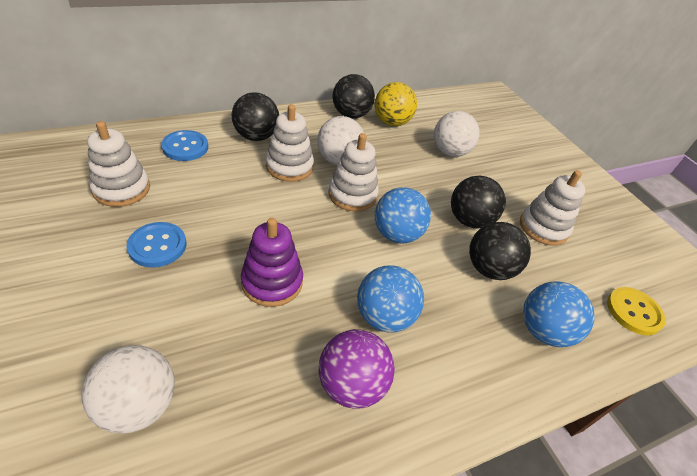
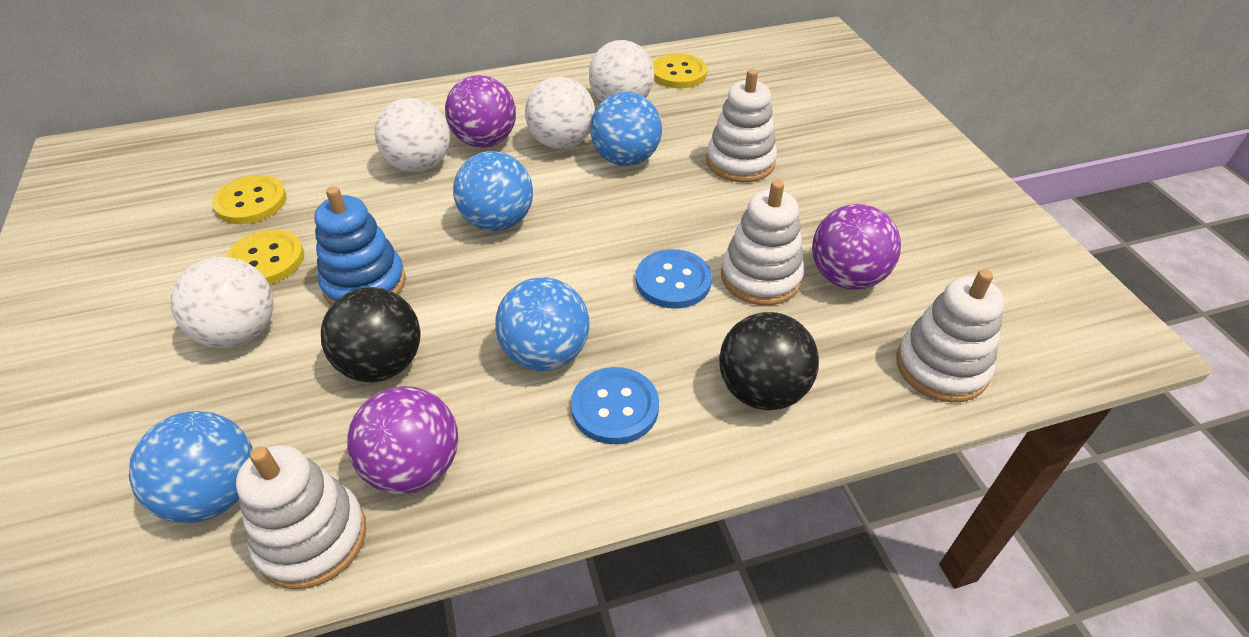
black ball: 4 -> 2
blue ball: 3 -> 4
blue stacking toy: 0 -> 1
purple ball: 1 -> 3
purple stacking toy: 1 -> 0
white ball: 3 -> 4
yellow ball: 1 -> 0
yellow button: 1 -> 3

